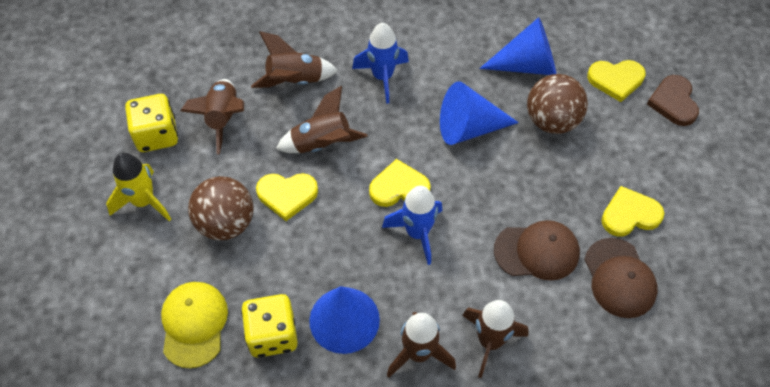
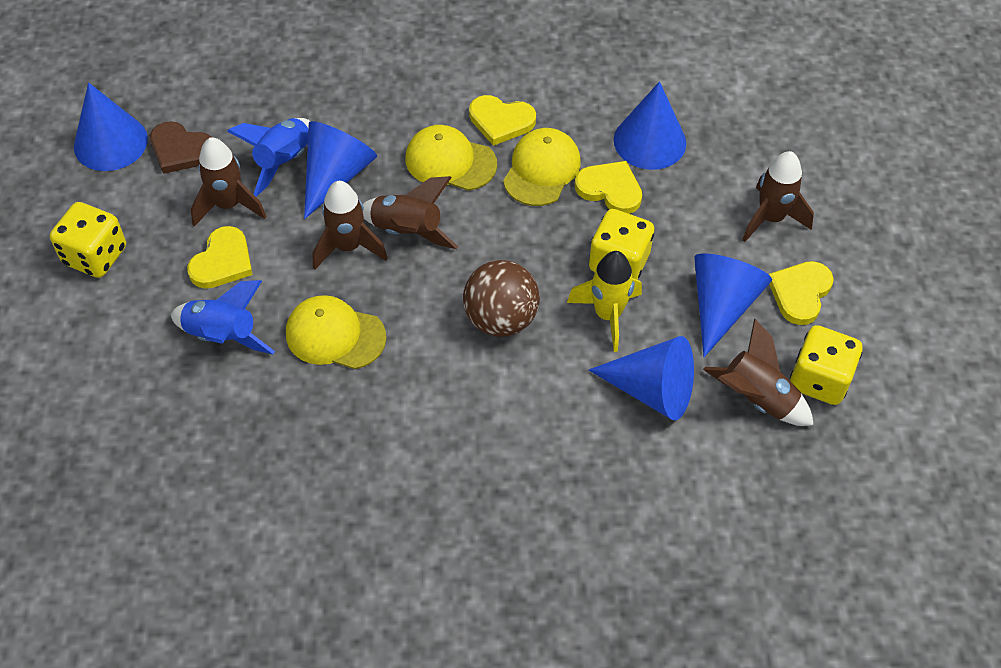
blue cone: 3 -> 5
brown ball: 2 -> 1
brown cap: 2 -> 0
yellow cap: 1 -> 3
yellow dice: 2 -> 3

